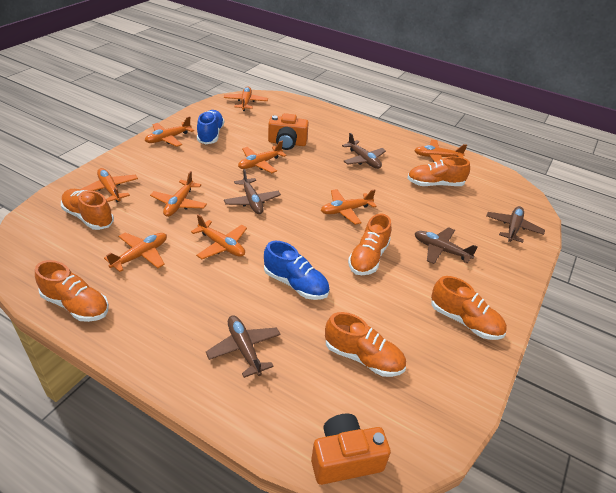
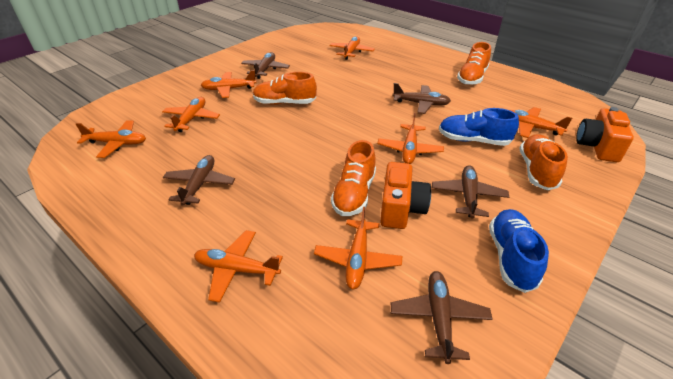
orange plane: 9 -> 8
orange shoe: 6 -> 4

